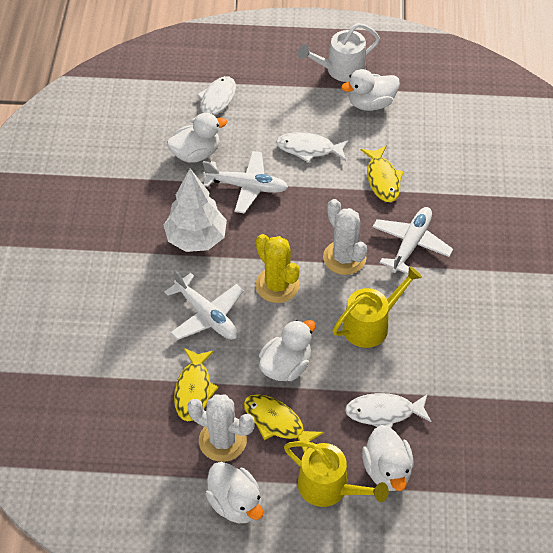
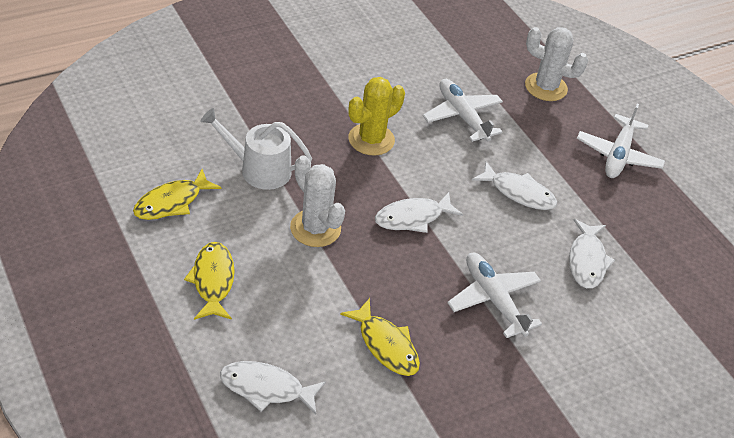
white duck: 5 -> 0
white fish: 3 -> 4
white tree: 1 -> 0
yellow watering can: 2 -> 0

